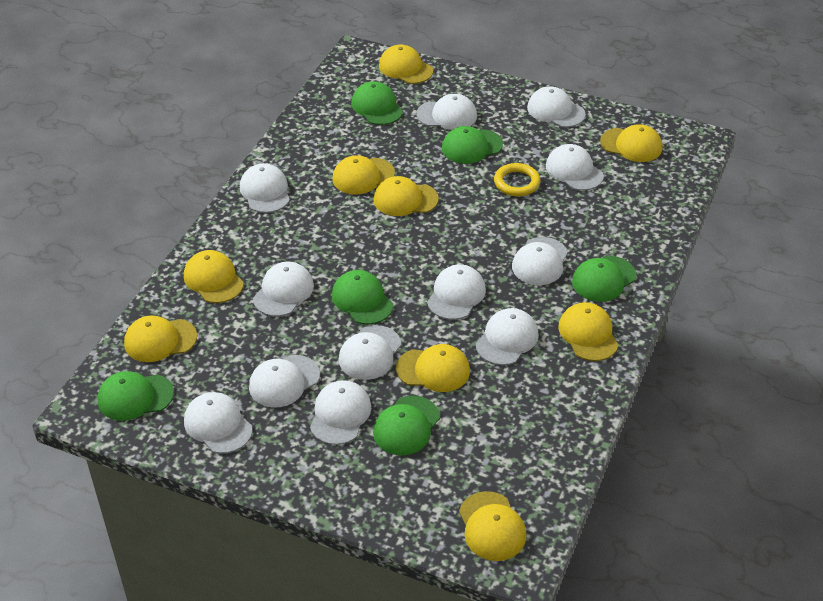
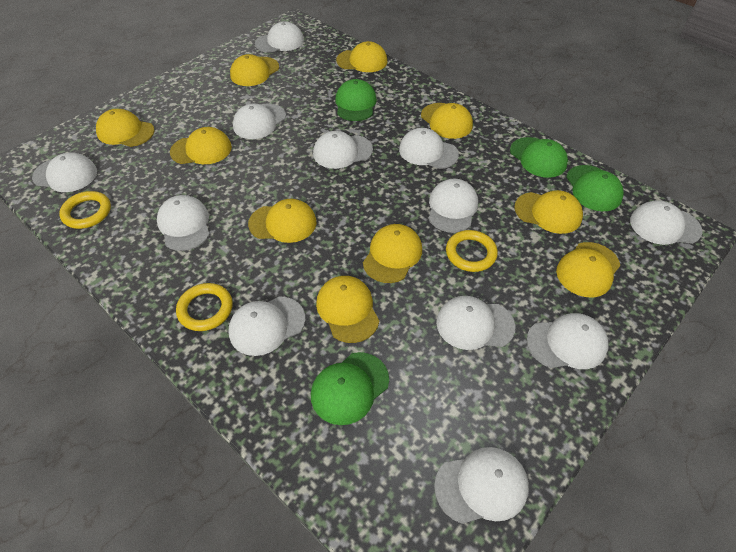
green cap: 6 -> 4
yellow cap: 9 -> 10
yellow ring: 1 -> 3

